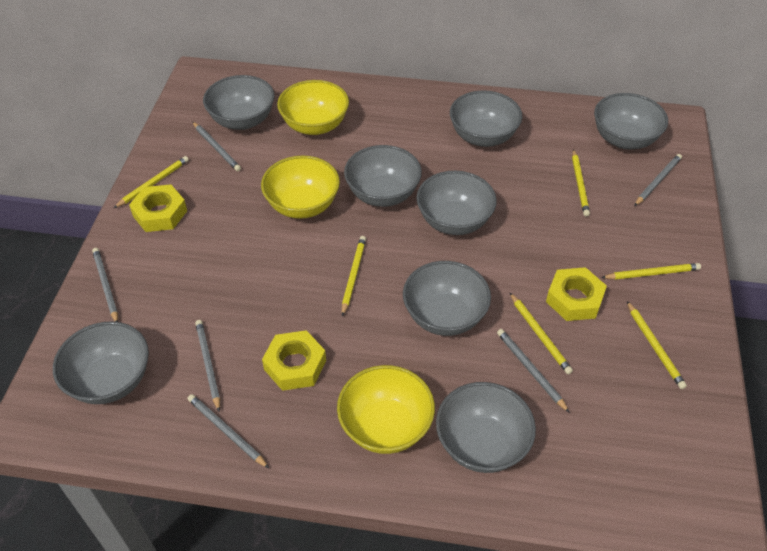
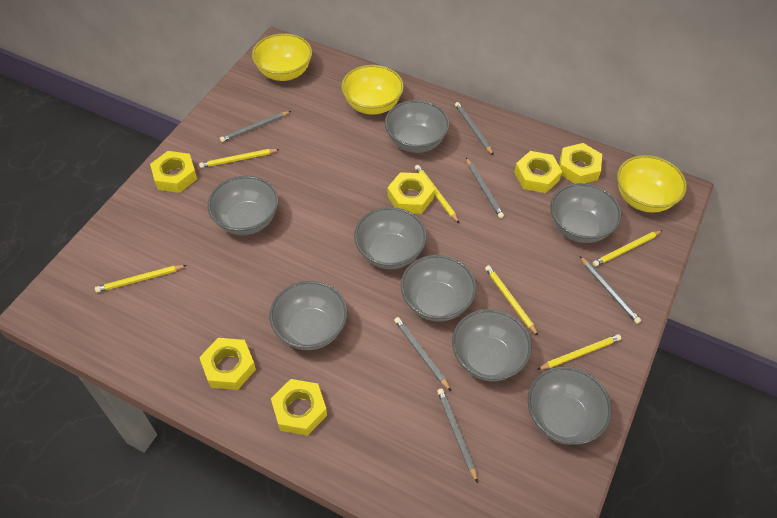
yellow nut: 3 -> 6

